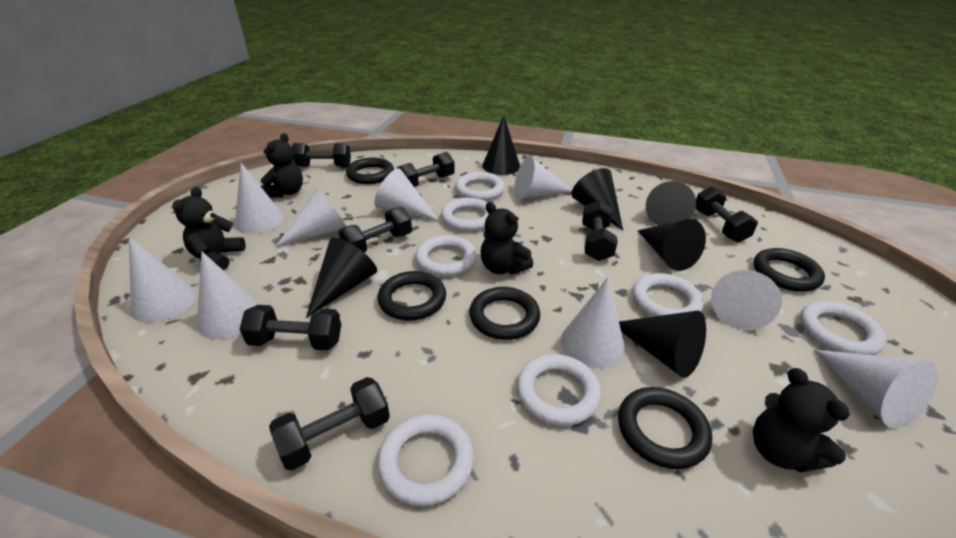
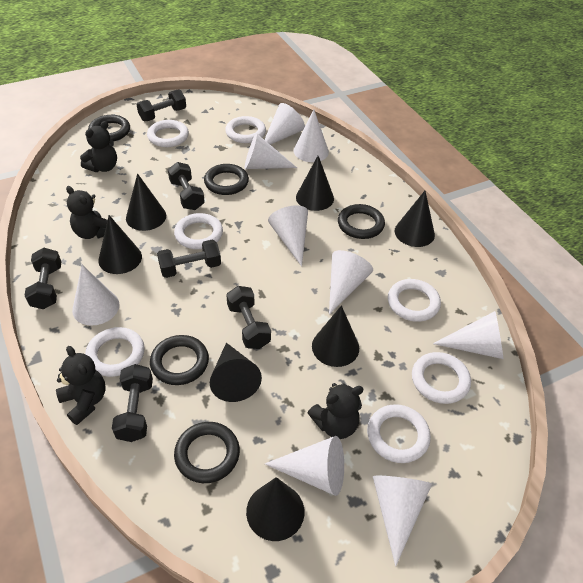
black cone: 6 -> 7
black dumbbell: 7 -> 6

